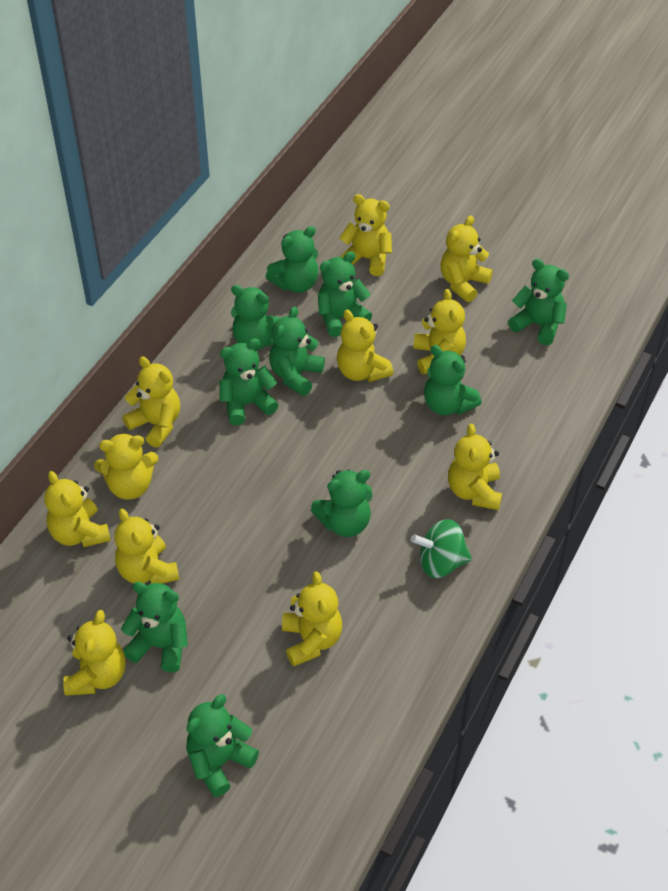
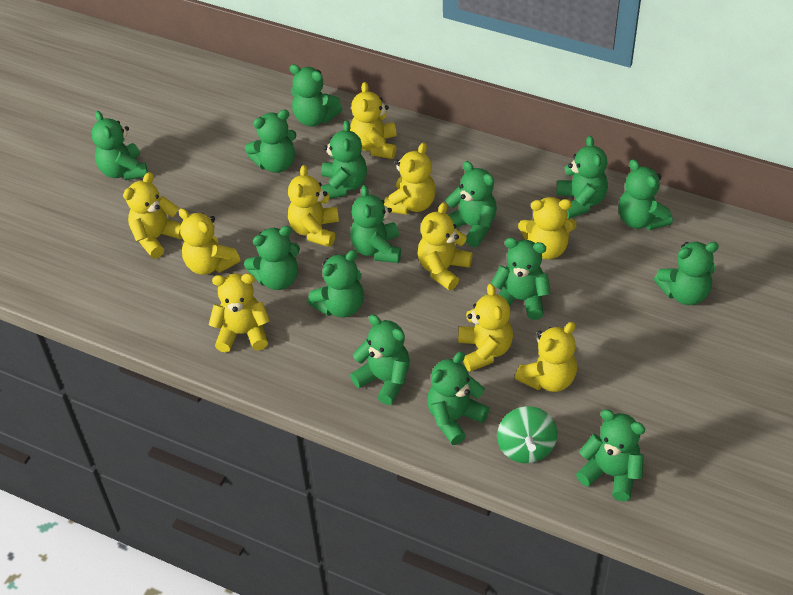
green teddy bear: 10 -> 15
yellow teddy bear: 11 -> 10

